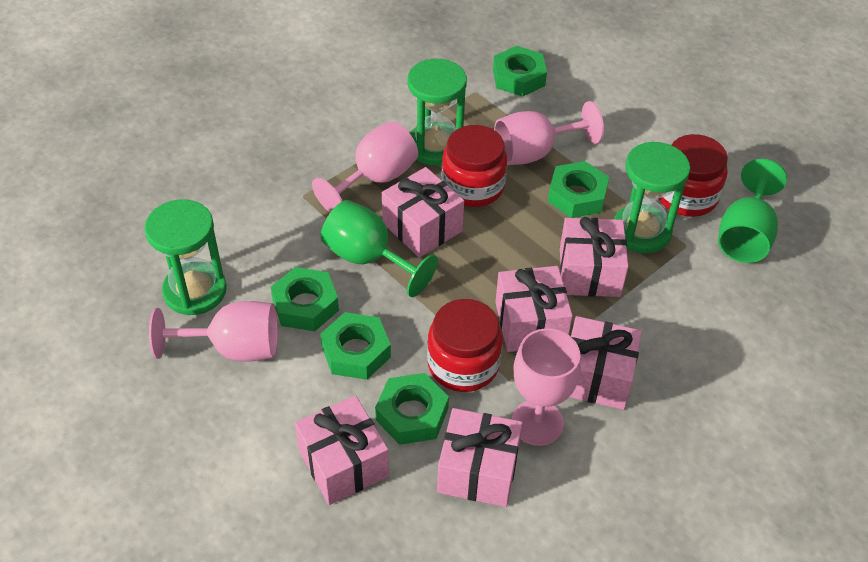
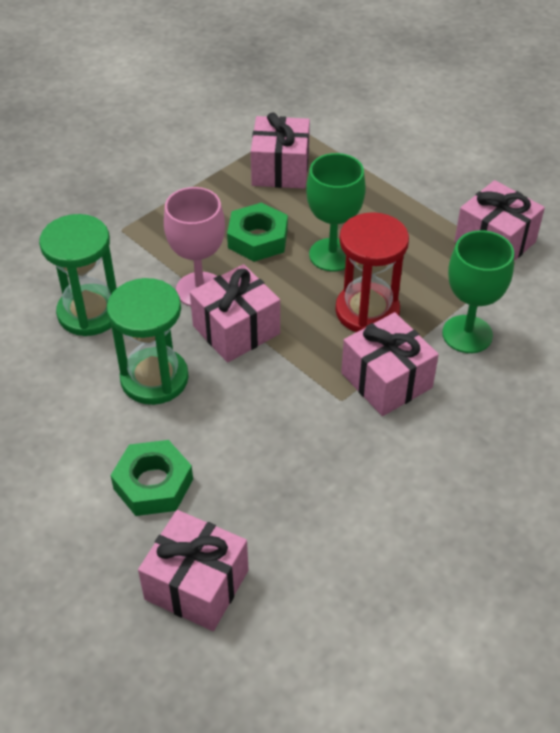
green hourglass: 3 -> 2
green nut: 5 -> 2
pink gift: 6 -> 5
pink goblet: 4 -> 1
red hourglass: 0 -> 1
red jar: 3 -> 0

